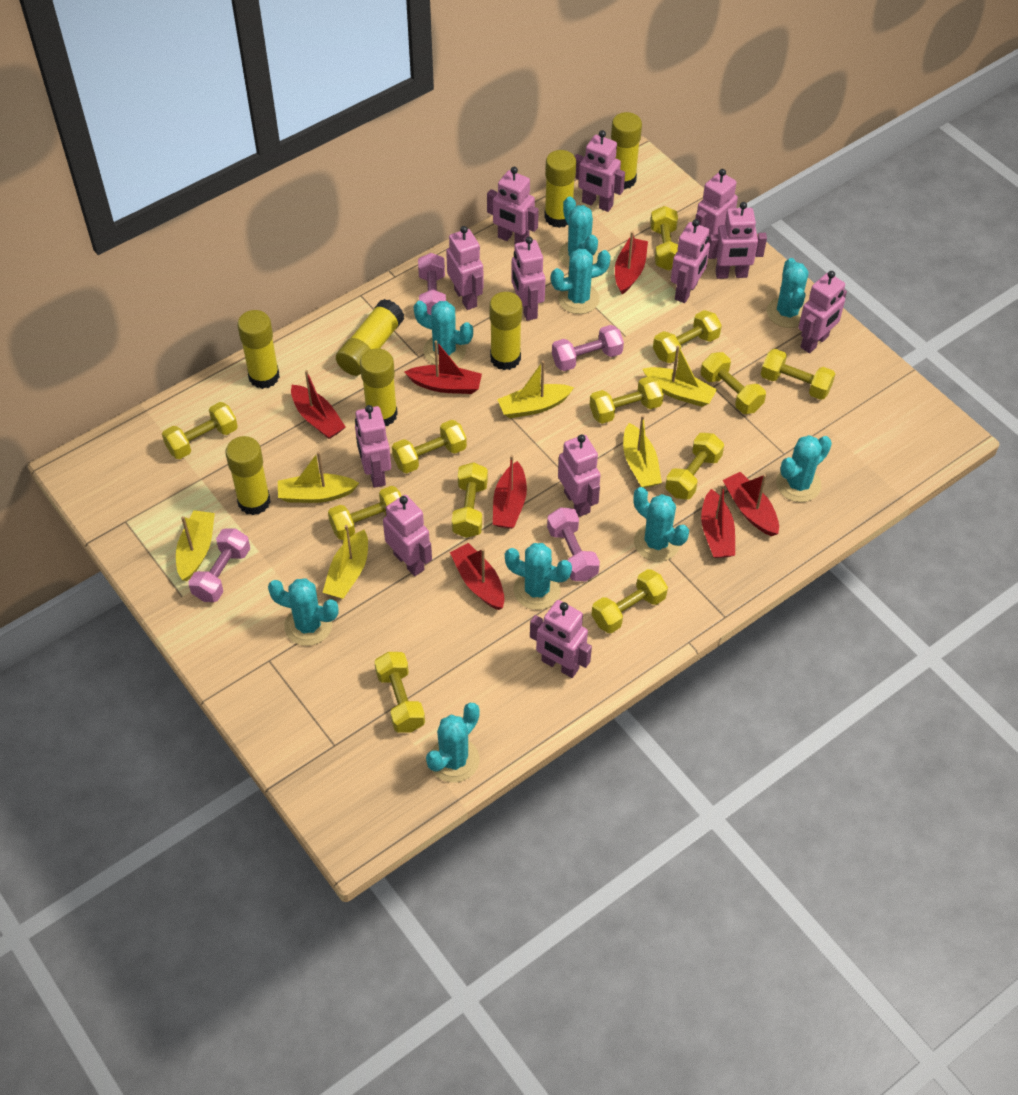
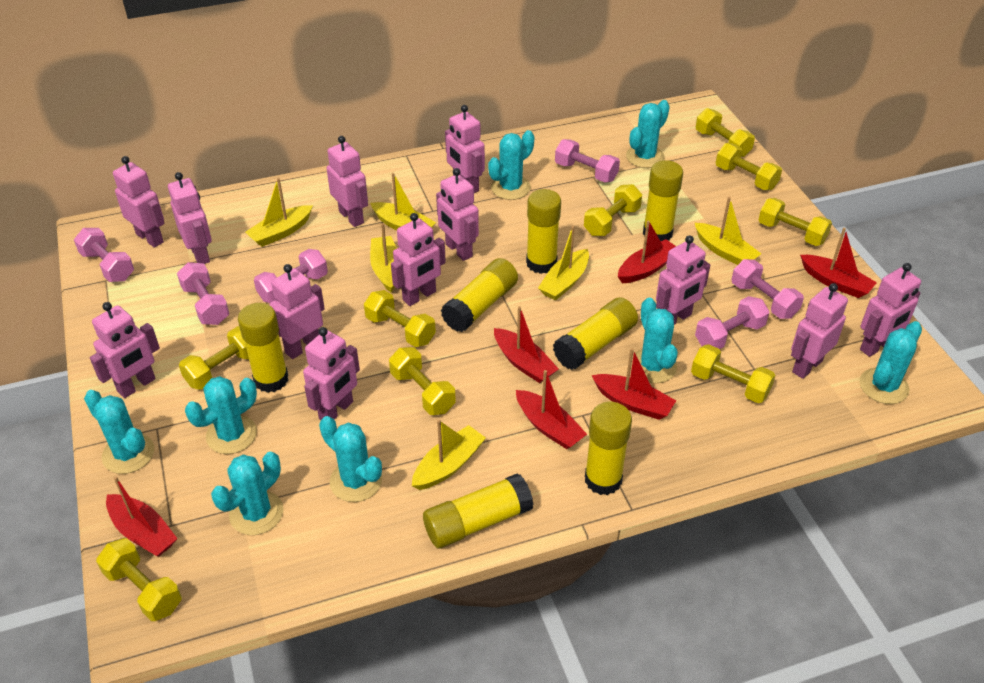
pink dumbbell: 4 -> 6
red boat: 7 -> 6
turquoise cactus: 9 -> 8
yellow dumbbell: 12 -> 9

